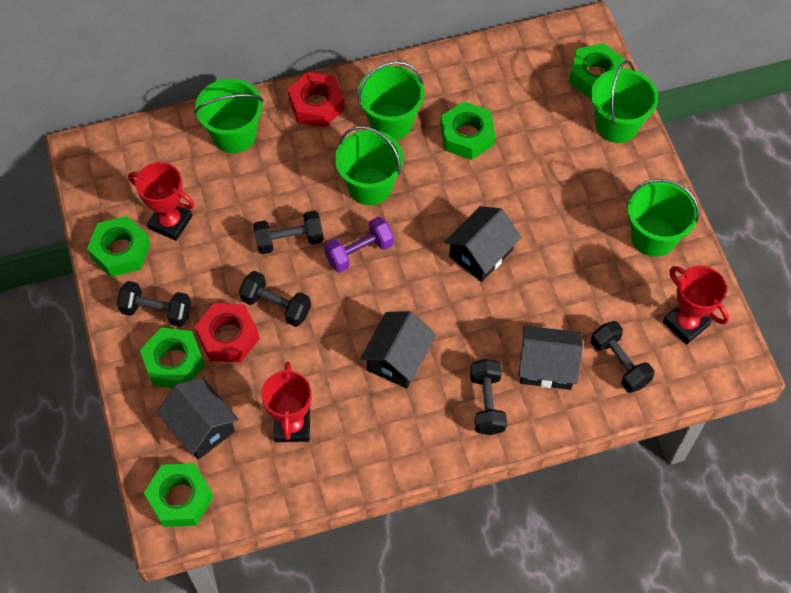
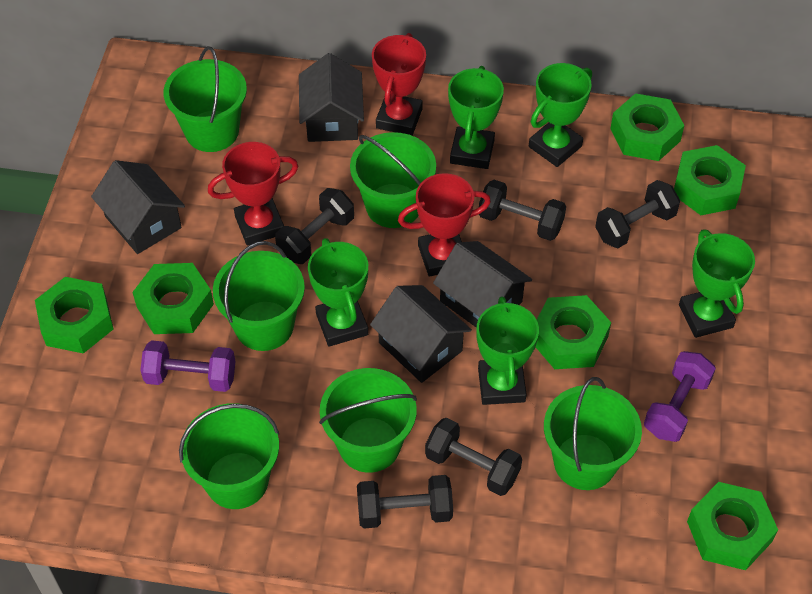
green bucket: 5 -> 6
green nut: 5 -> 6
green trophy: 0 -> 5
purple dumbbell: 1 -> 2
red nut: 2 -> 0

